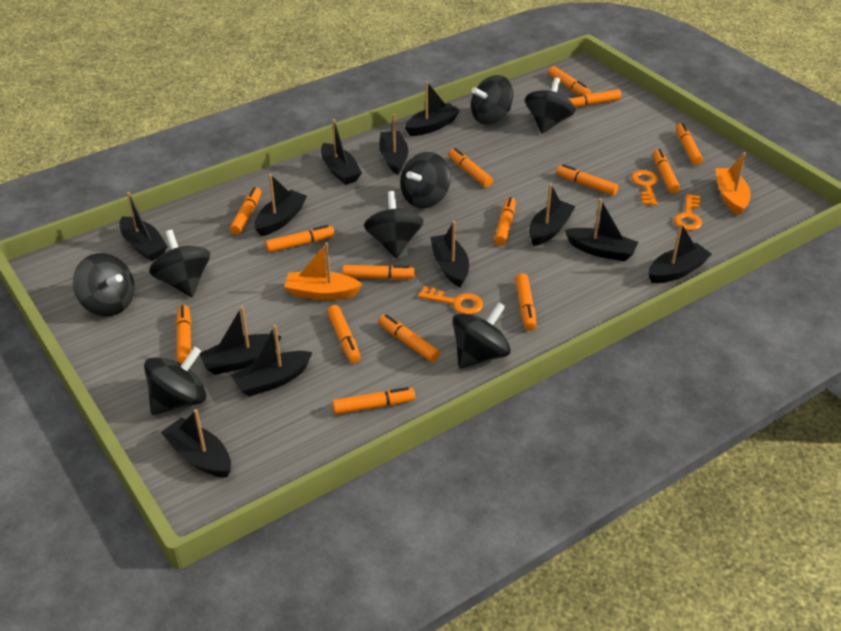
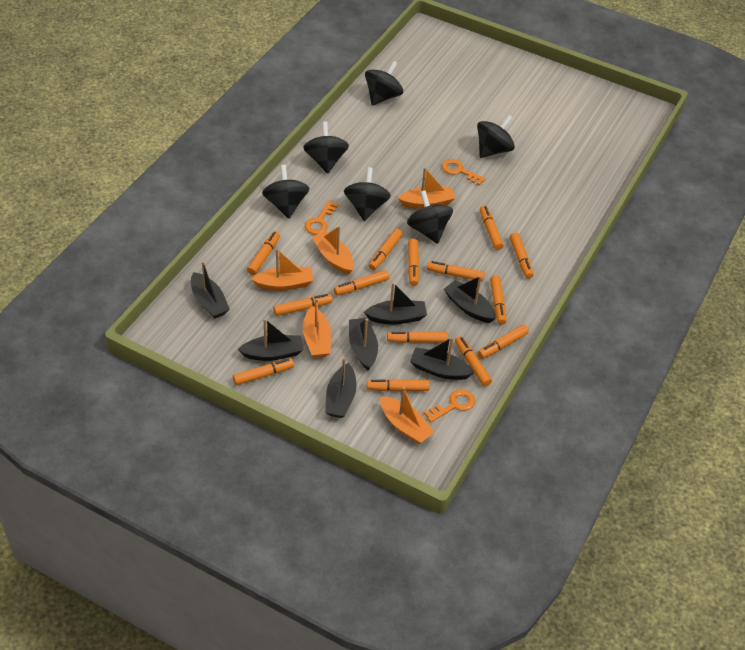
black boat: 12 -> 7
black spinning top: 8 -> 6
orange boat: 2 -> 5
orange marker: 15 -> 14

